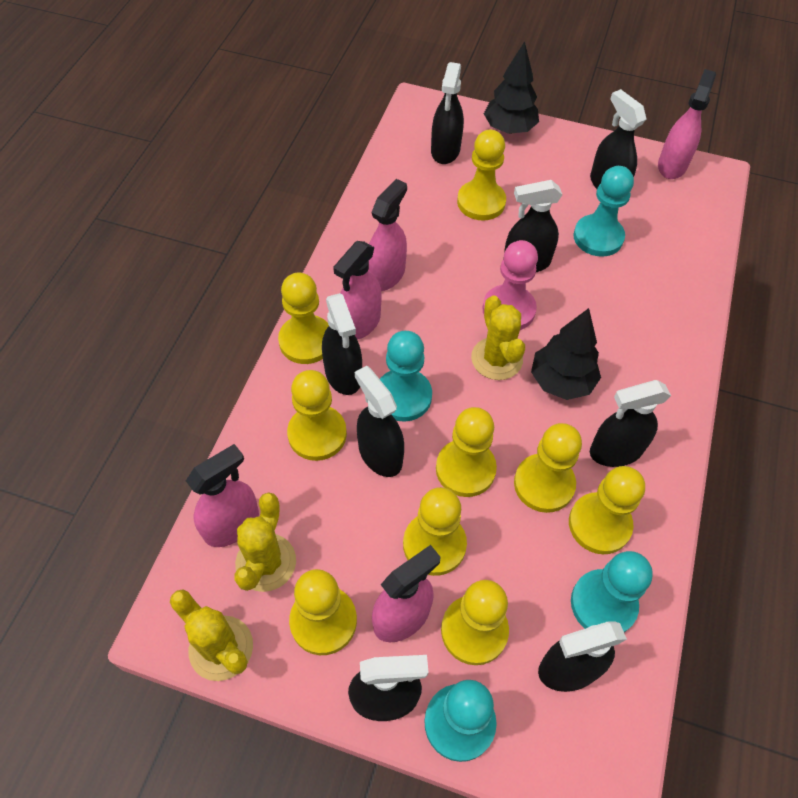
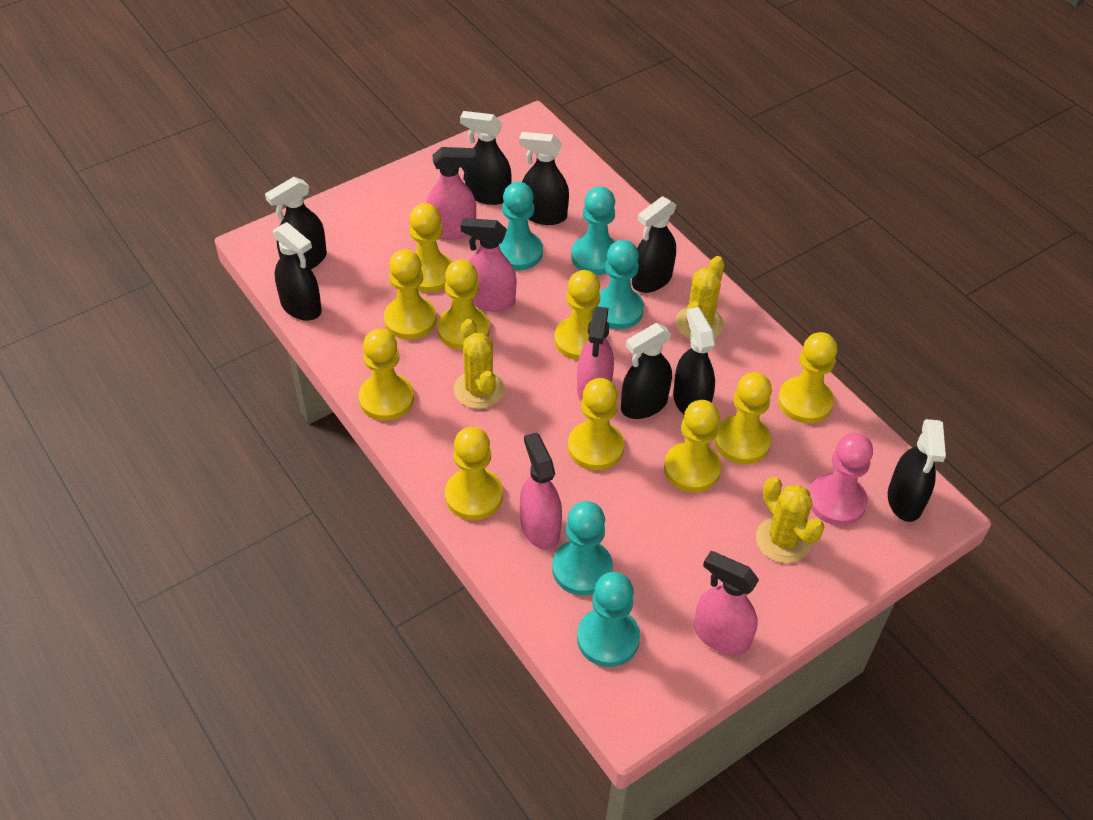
black tree: 2 -> 0
turquoise pawn: 4 -> 5
yellow pawn: 9 -> 10

